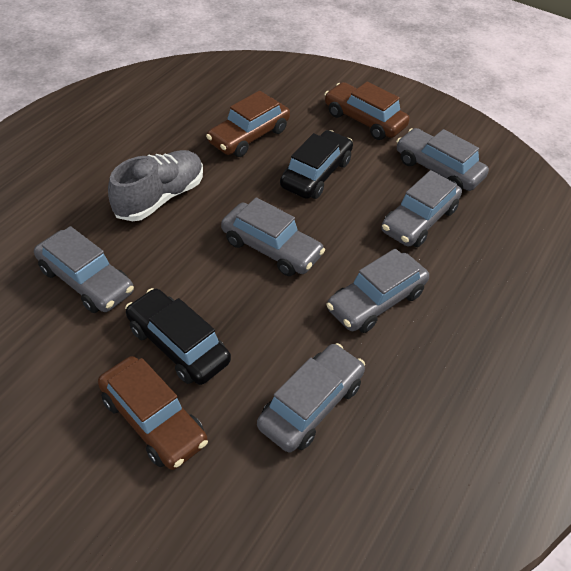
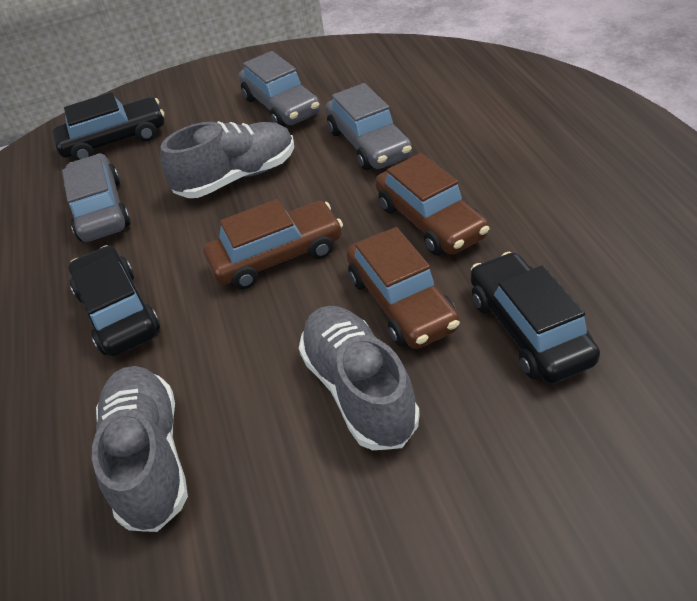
black car: 2 -> 3
grey car: 6 -> 3
grey shoe: 1 -> 3

